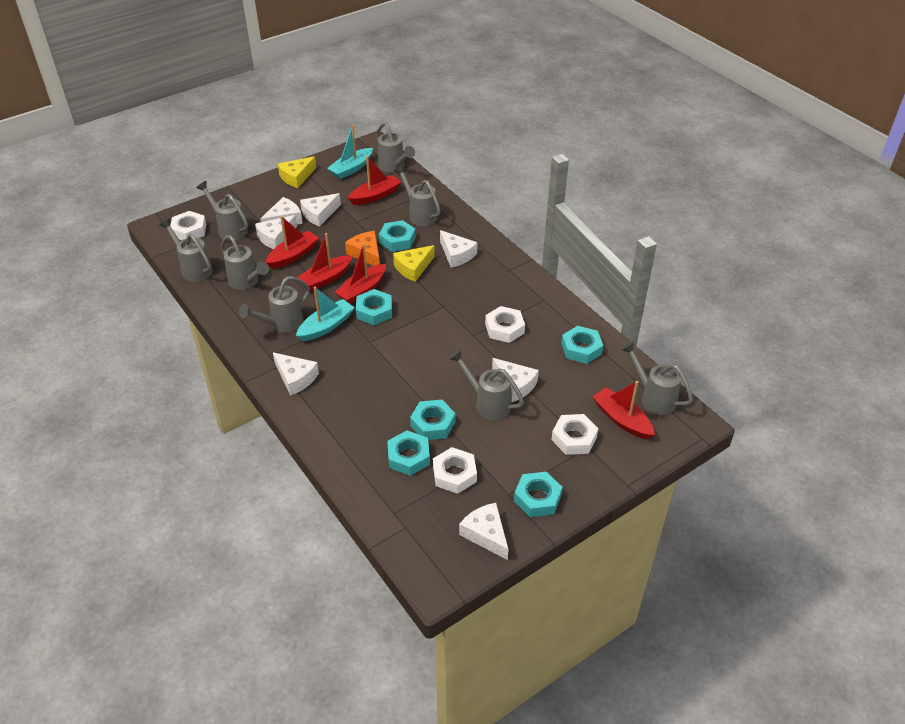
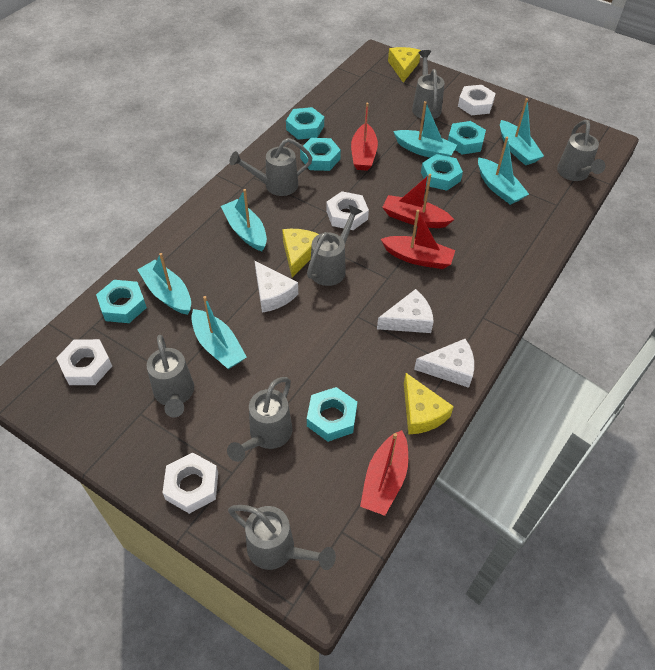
grey watering can: 8 -> 7
orange cheese: 1 -> 0
red boat: 5 -> 4
turquoise boat: 2 -> 6
white cheese: 7 -> 3
yellow cheese: 2 -> 3

